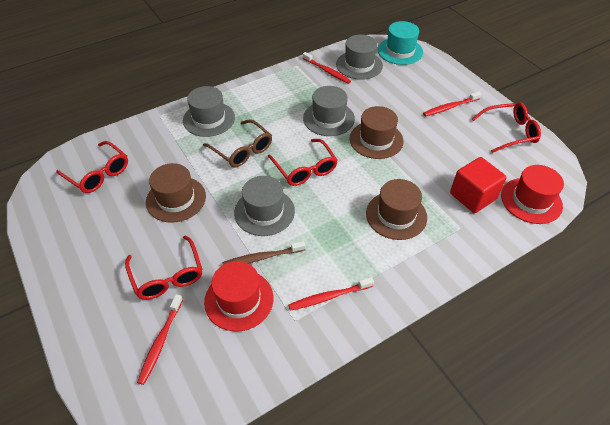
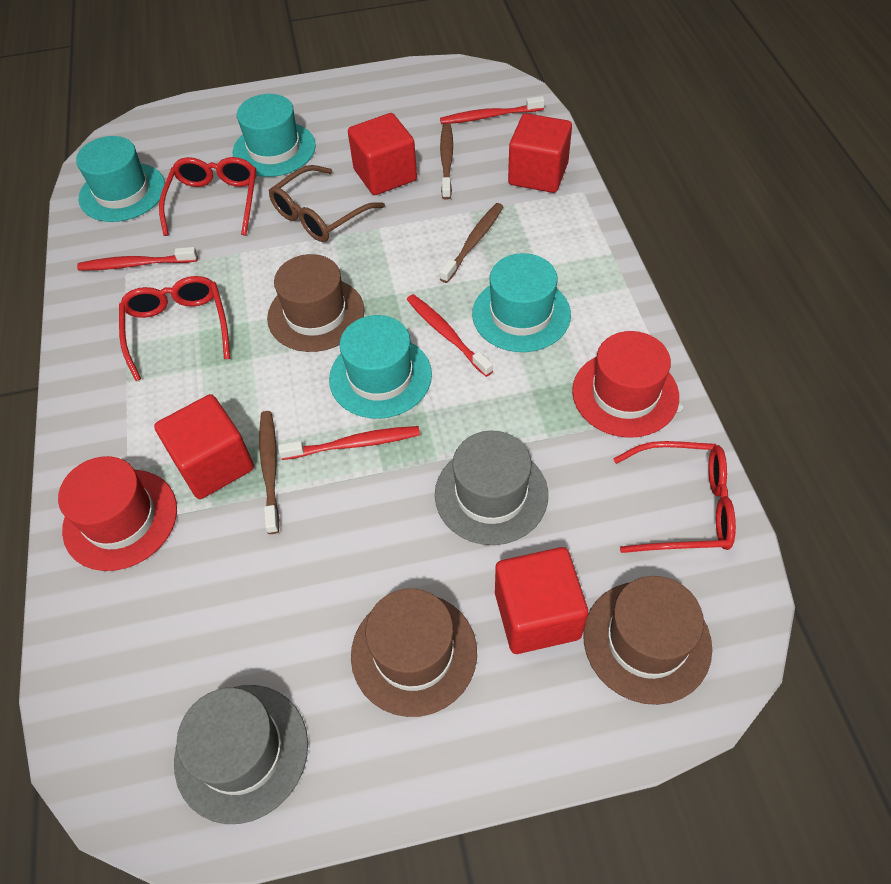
brown toothbrush: 1 -> 3
grey hat: 4 -> 2
red cube: 1 -> 4
red glasses: 4 -> 3
turquoise hat: 1 -> 4

